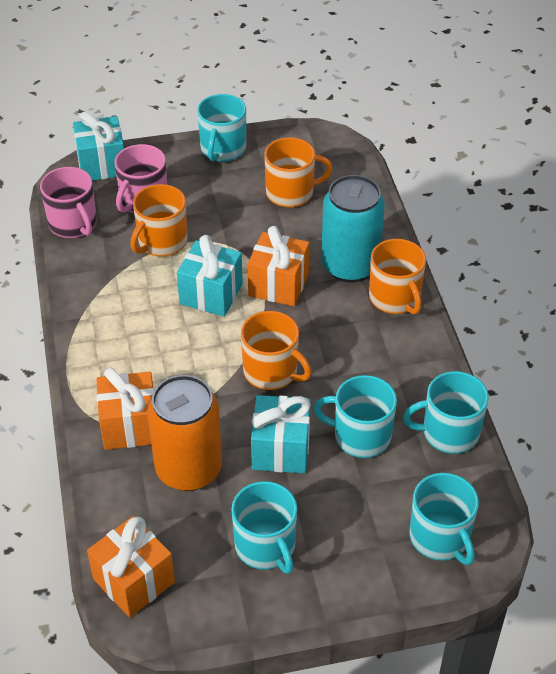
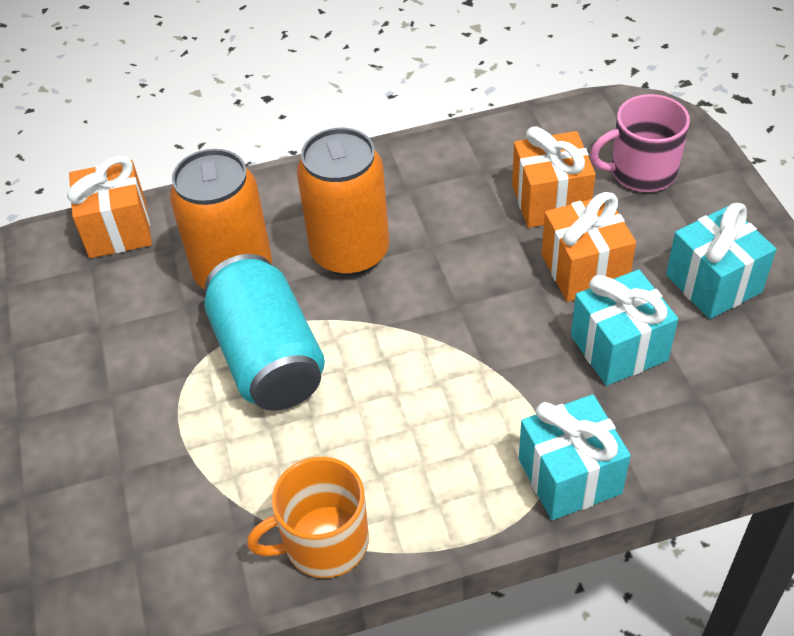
orange can: 1 -> 2
orange mug: 4 -> 1
pink mug: 2 -> 1
turquoise mug: 5 -> 0

